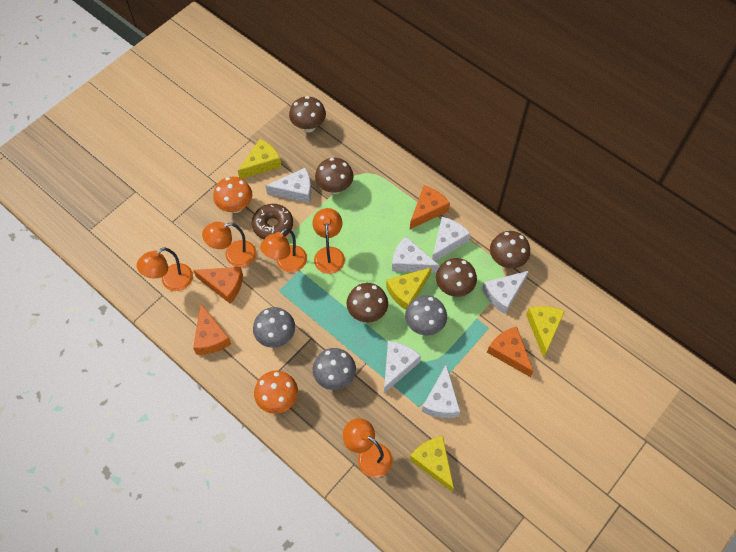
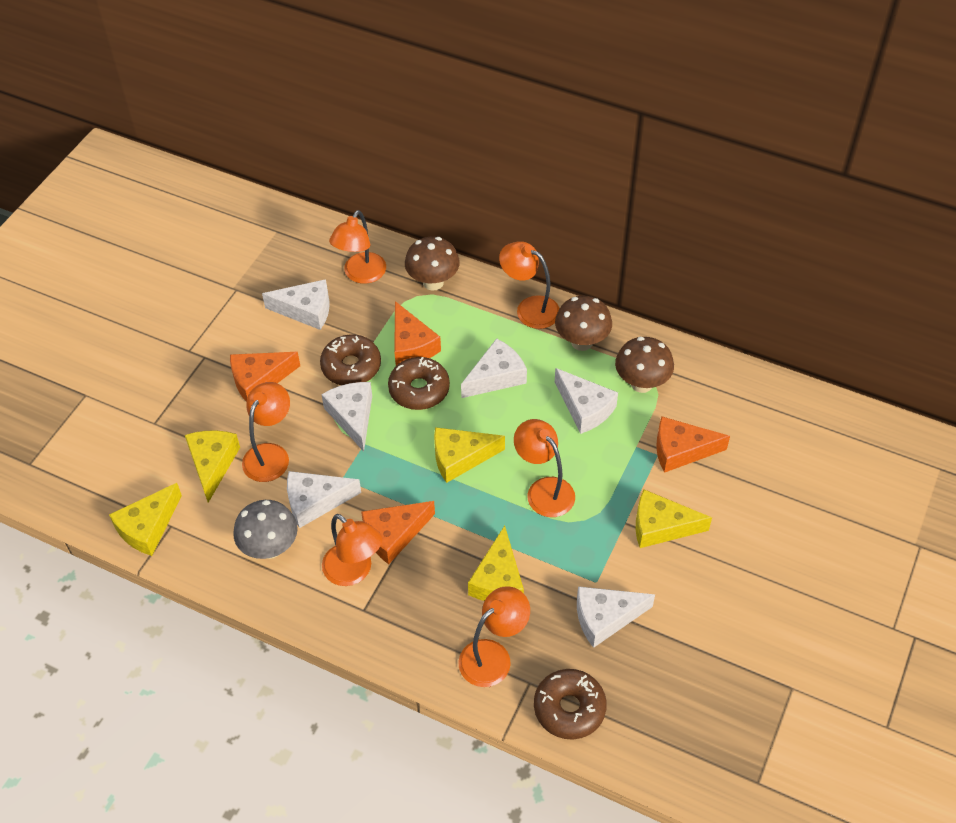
brown donut: 1 -> 3
brown mushroom: 5 -> 3
grey mushroom: 3 -> 1
orange lamp: 5 -> 6
orange mushroom: 2 -> 0
yellow cheese: 4 -> 5

